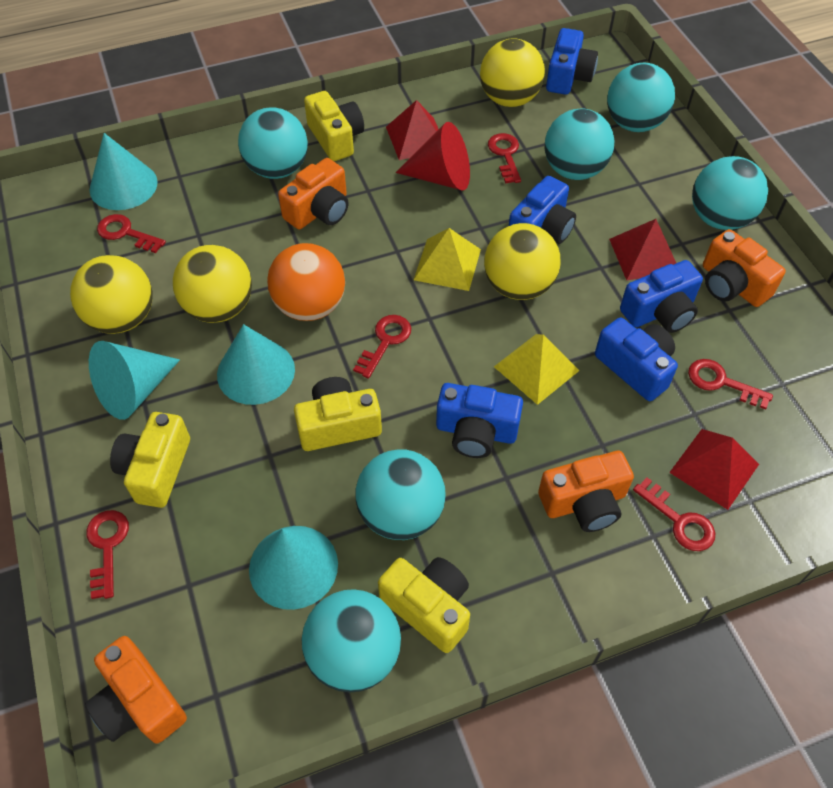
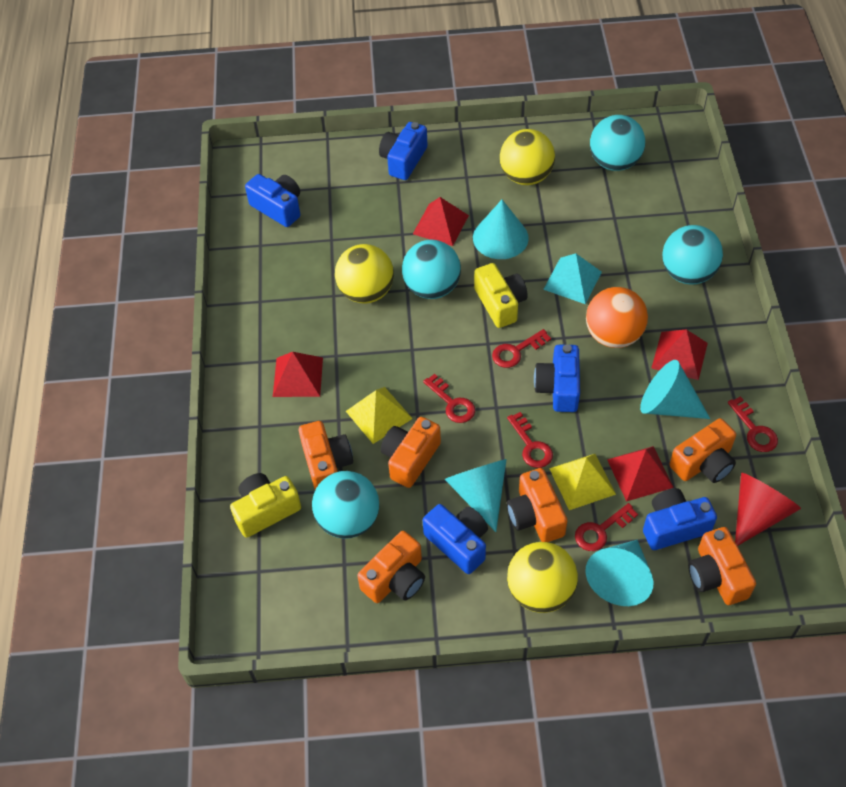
orange camera: 4 -> 6
red key: 6 -> 5
red pyramid: 3 -> 4
turquoise ball: 6 -> 4
turquoise pyramid: 0 -> 1
yellow ball: 4 -> 3
yellow camera: 4 -> 2

